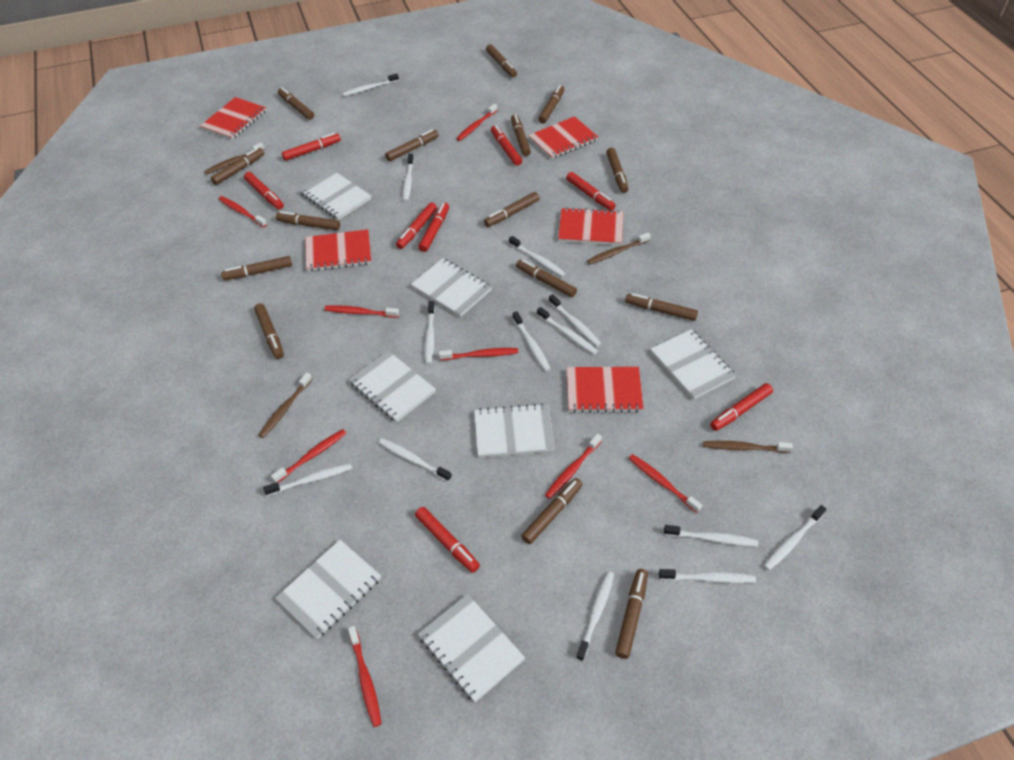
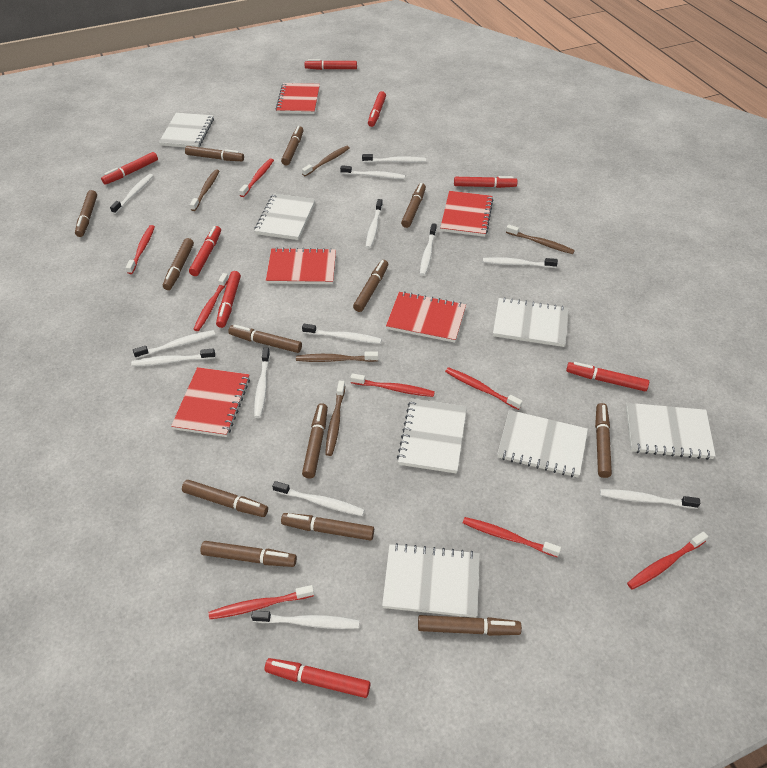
brown marker: 15 -> 13
brown toothbrush: 4 -> 5

